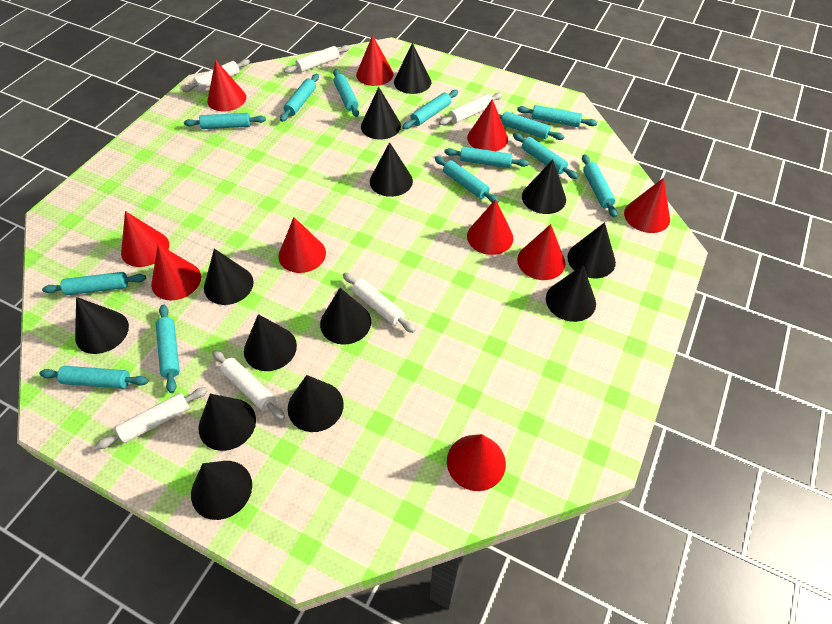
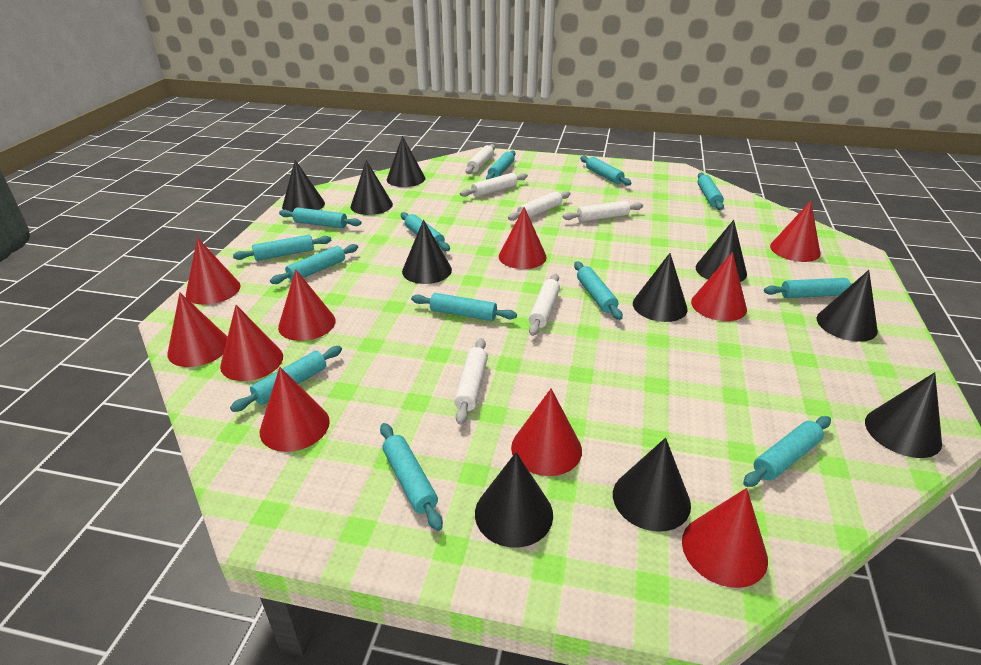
black cone: 13 -> 10

